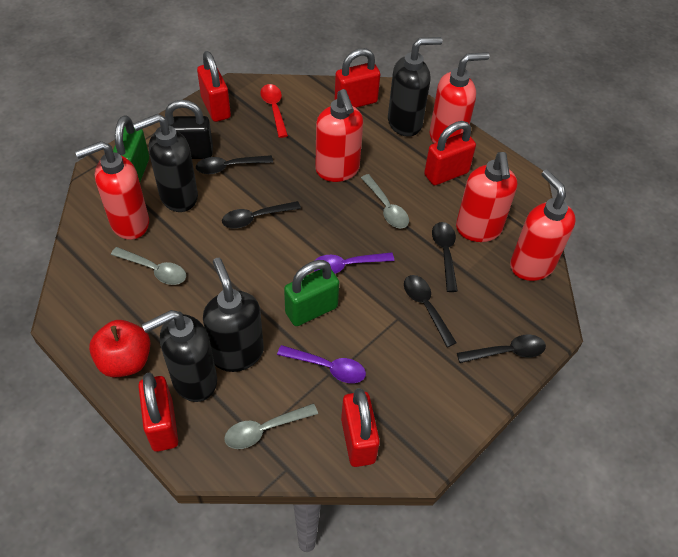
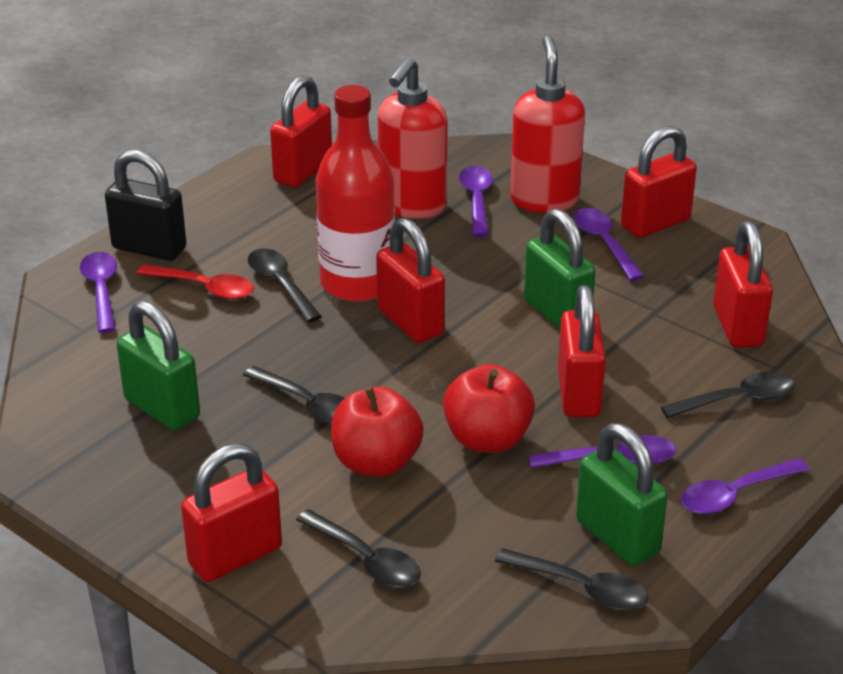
black soap dispenser: 4 -> 0
green padlock: 2 -> 3
grey spoon: 3 -> 0
purple spoon: 2 -> 5
red apple: 1 -> 2
red bottle: 0 -> 1
red padlock: 5 -> 6
red soap dispenser: 5 -> 2

